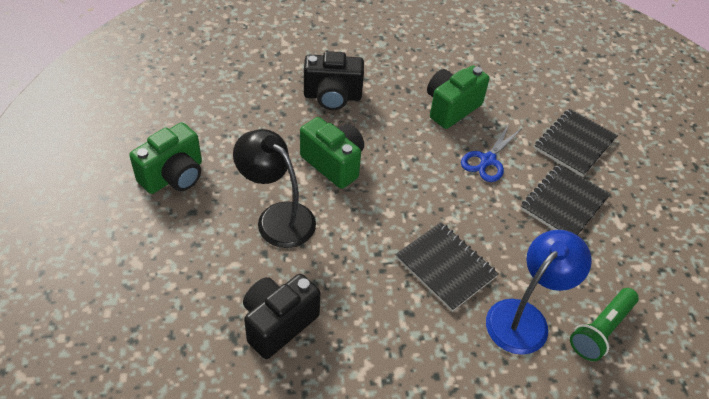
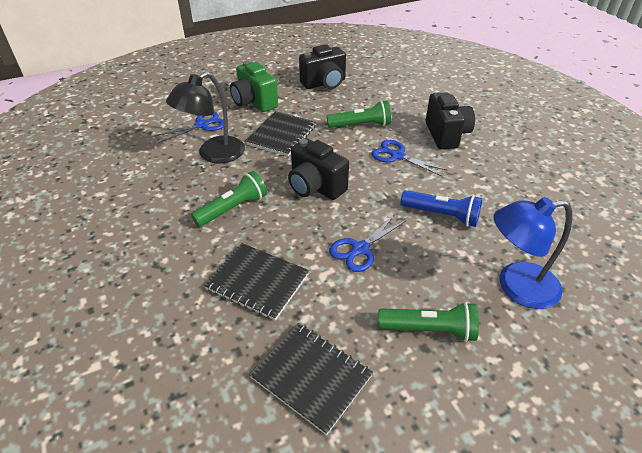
black camera: 2 -> 3
blue flashlight: 0 -> 1
blue scissors: 1 -> 3
green camera: 3 -> 1
green flashlight: 1 -> 3

